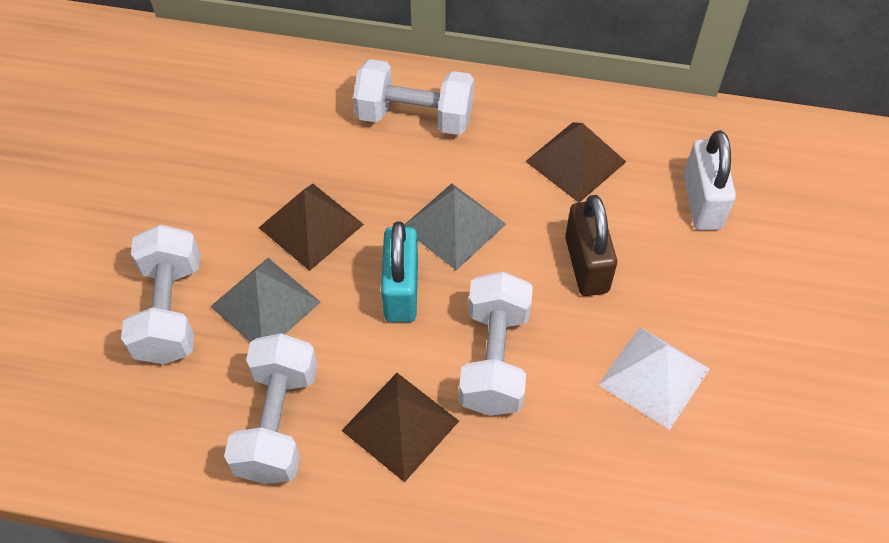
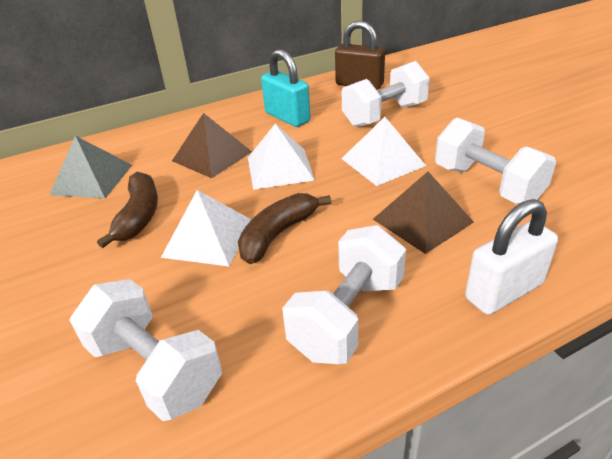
brown banana: 0 -> 2
brown pyramid: 3 -> 2
grey pyramid: 2 -> 1
white pyramid: 1 -> 3

